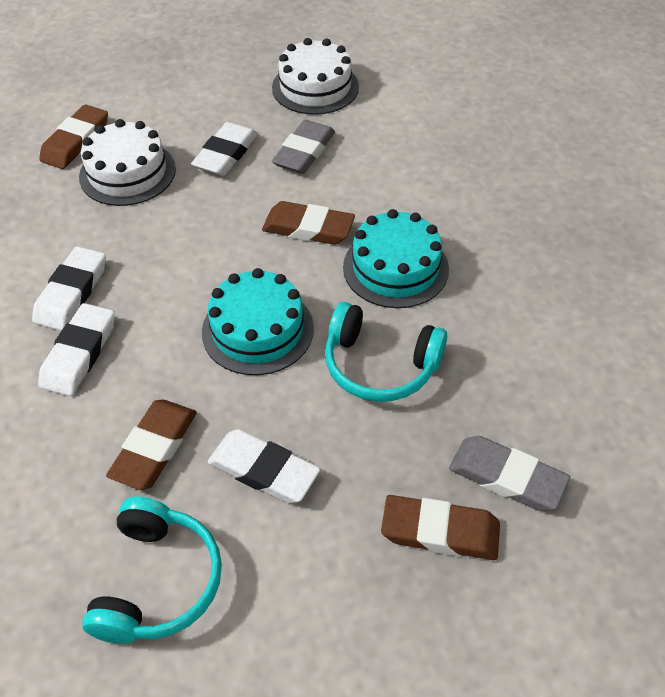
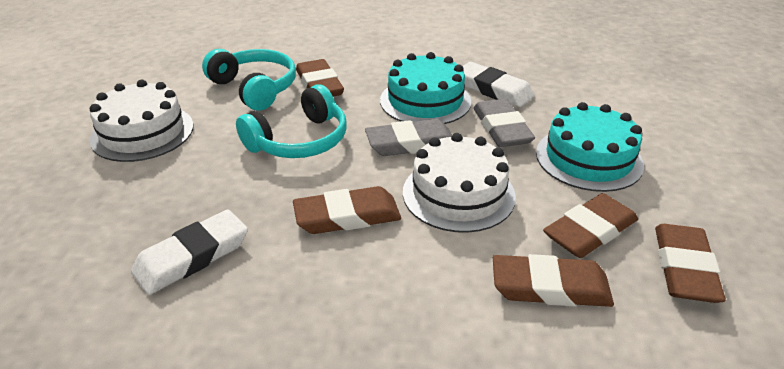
brown eraser: 4 -> 5
white eraser: 4 -> 2

